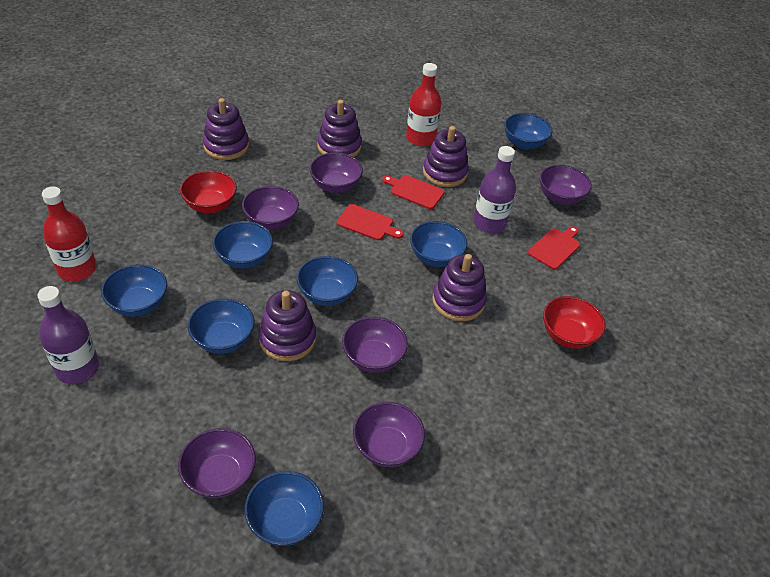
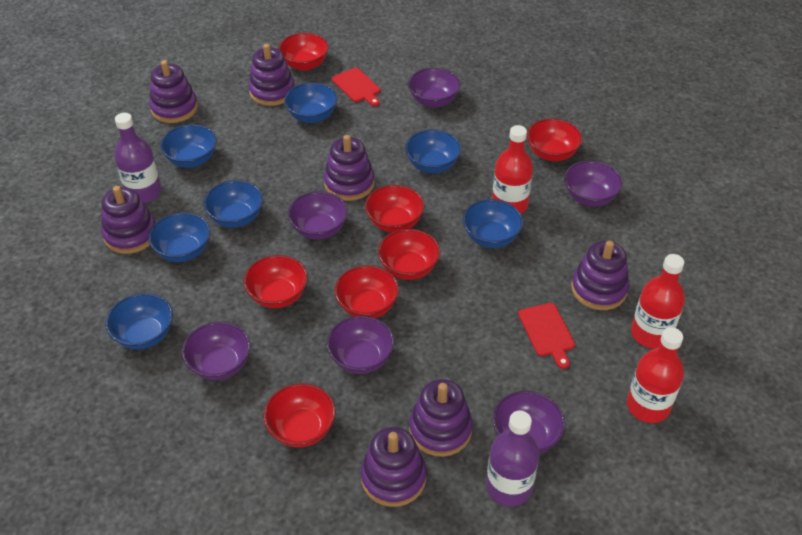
purple stacking toy: 5 -> 7
red bottle: 2 -> 3
red bowl: 2 -> 7
red cutting board: 3 -> 2

